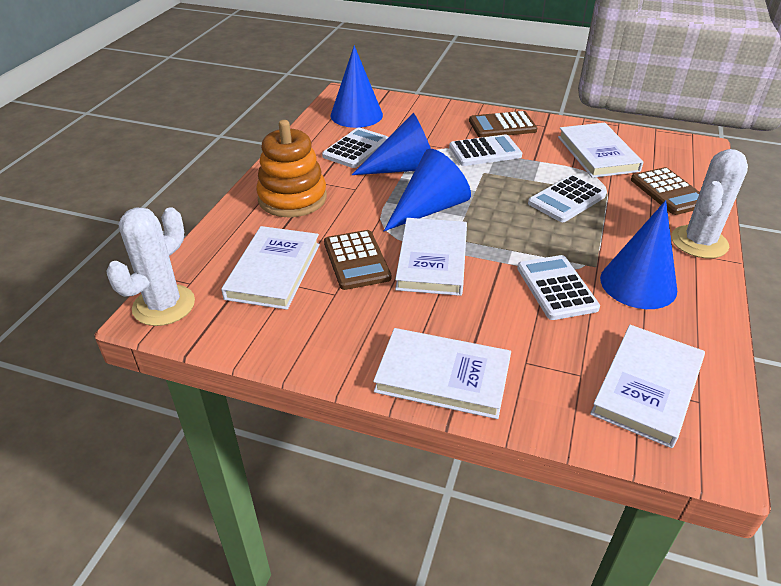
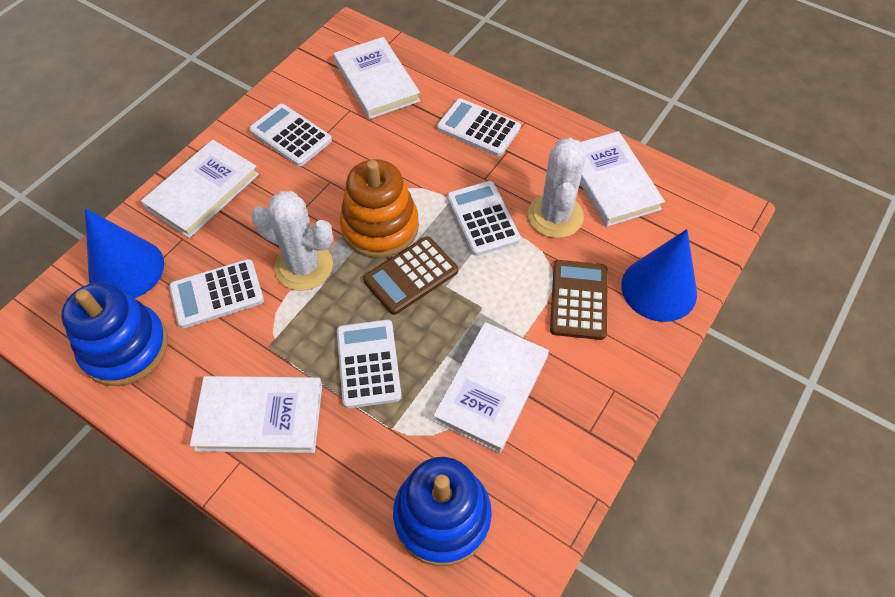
blue cone: 4 -> 2
blue stacking toy: 0 -> 2
brown calculator: 3 -> 2
white calculator: 4 -> 5

